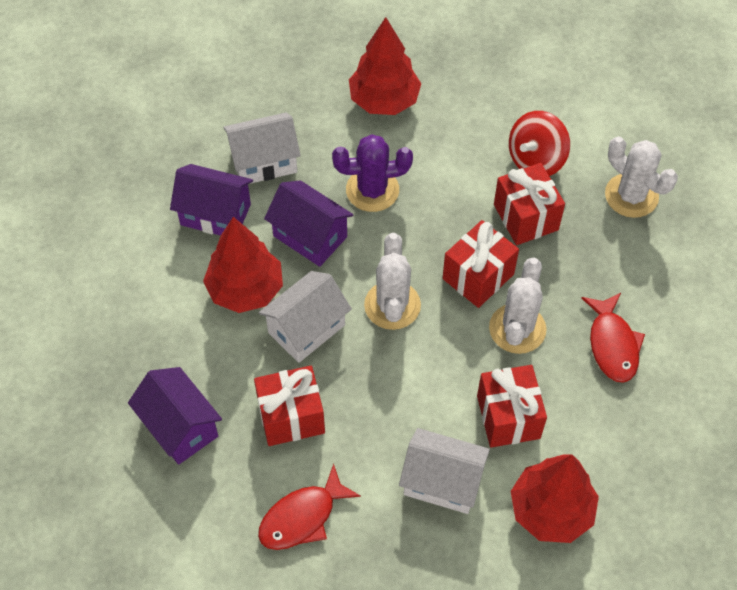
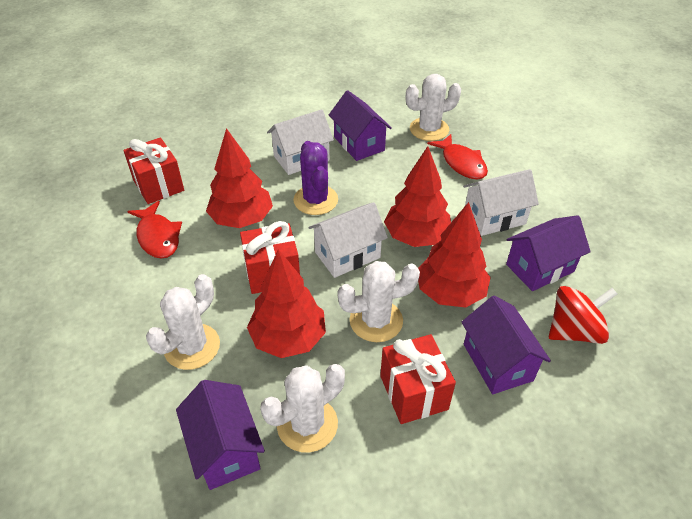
purple house: 3 -> 4
red gift: 4 -> 3
red tree: 3 -> 4
white cactus: 3 -> 4

